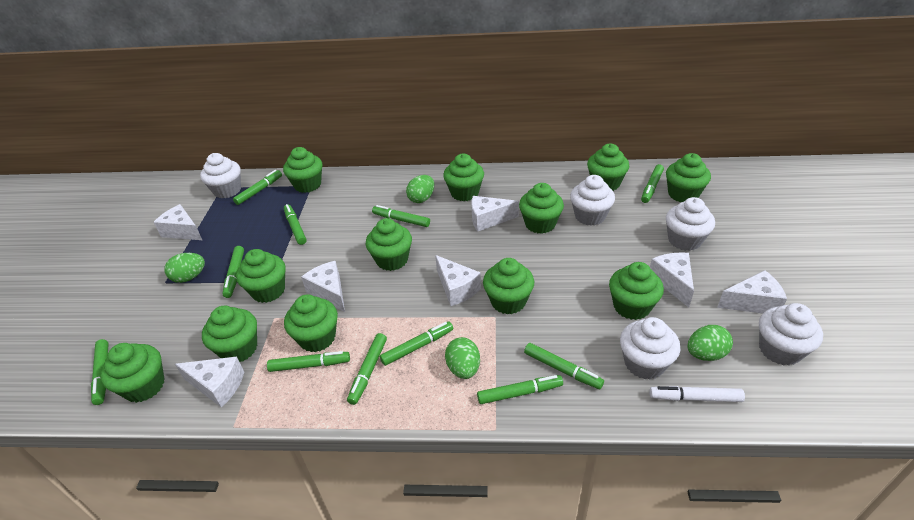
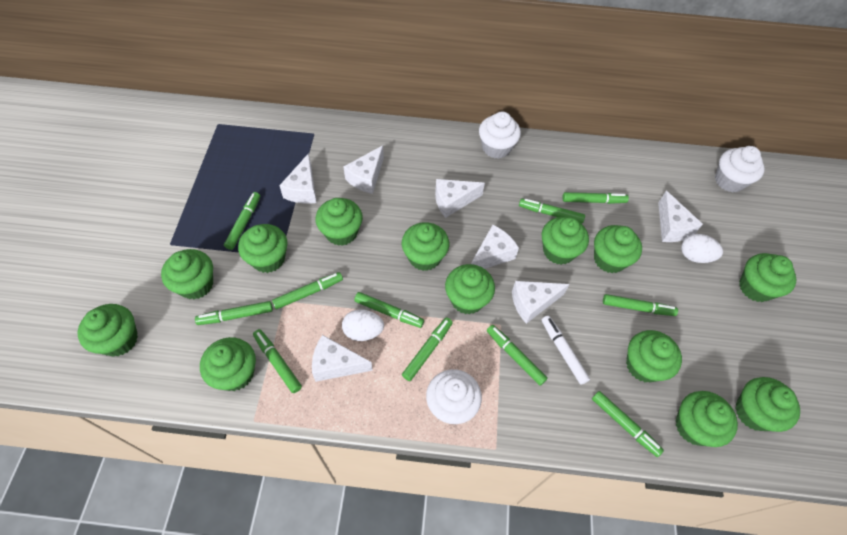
green cupcake: 12 -> 13
green egg: 4 -> 0
white cupcake: 5 -> 3
white egg: 0 -> 2

